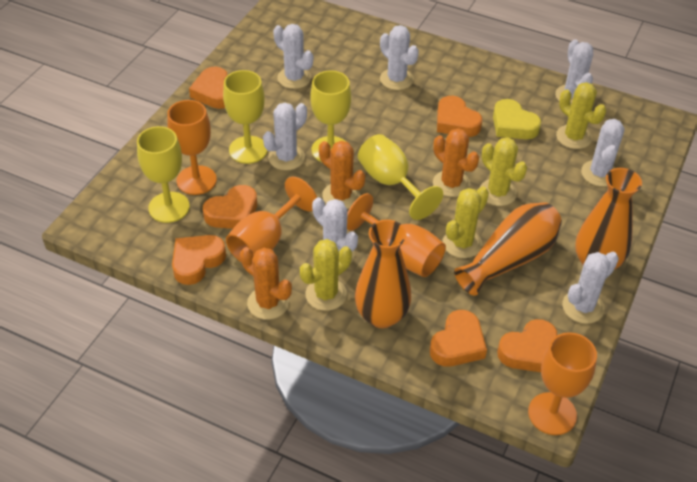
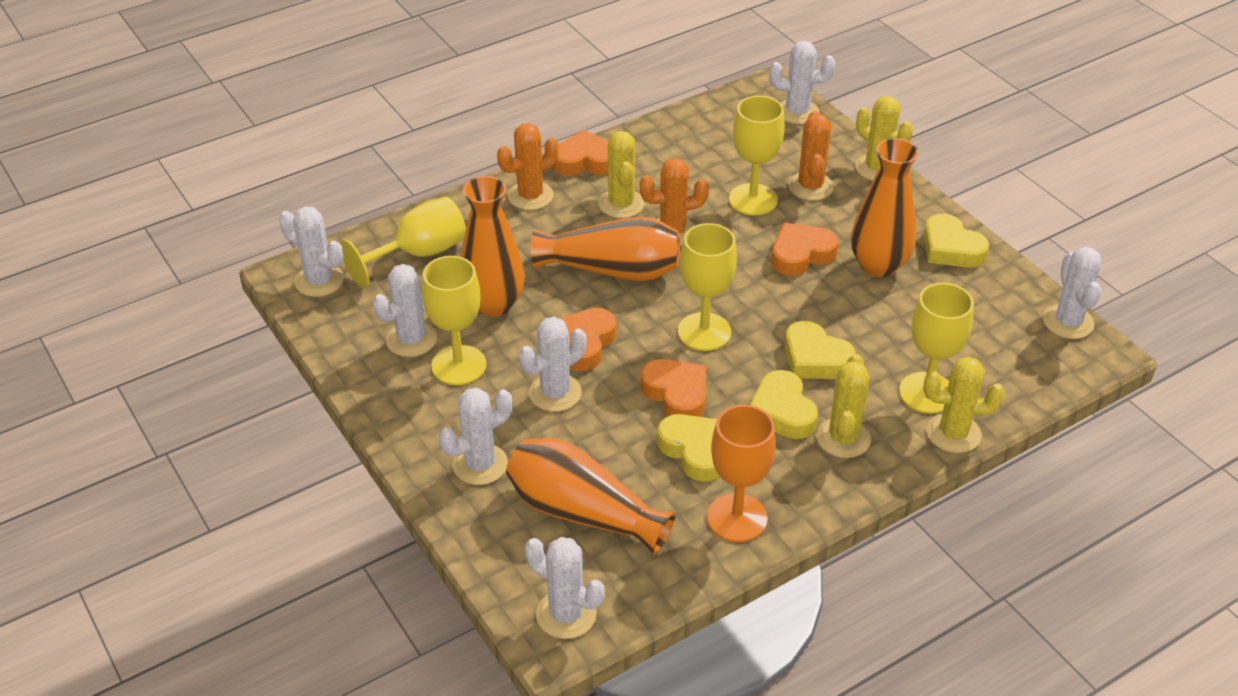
orange goblet: 4 -> 1
orange heart: 6 -> 4
orange vase: 3 -> 4
yellow goblet: 4 -> 5
yellow heart: 1 -> 4

